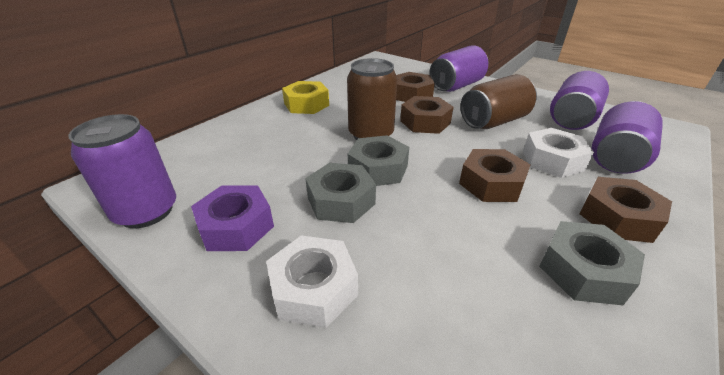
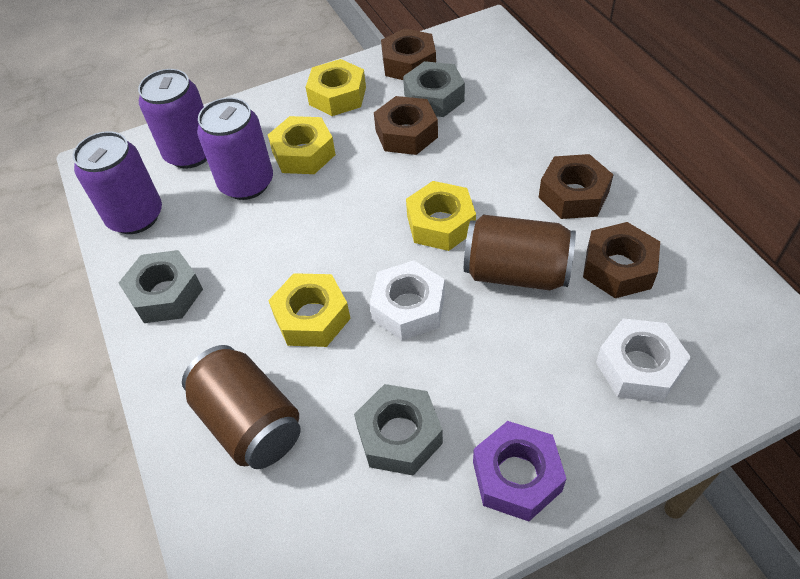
purple can: 4 -> 3
yellow nut: 1 -> 4

